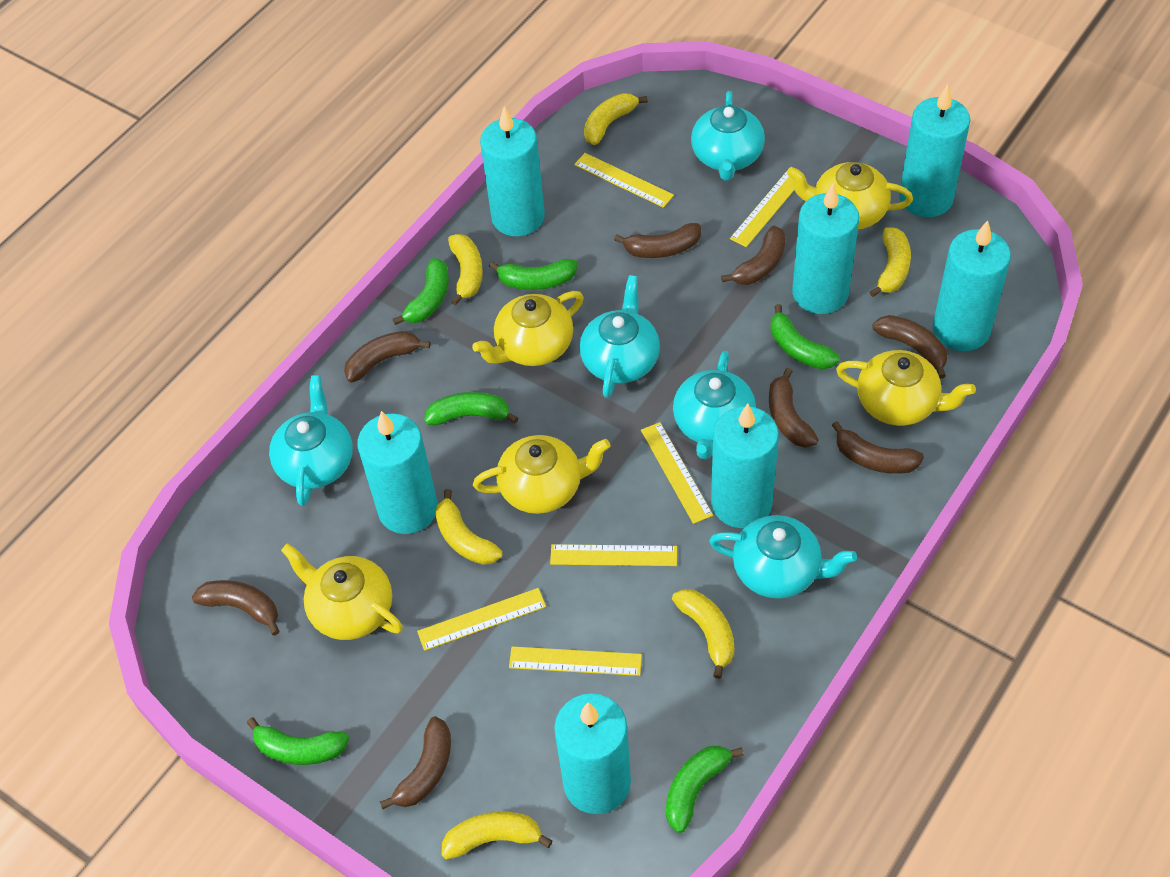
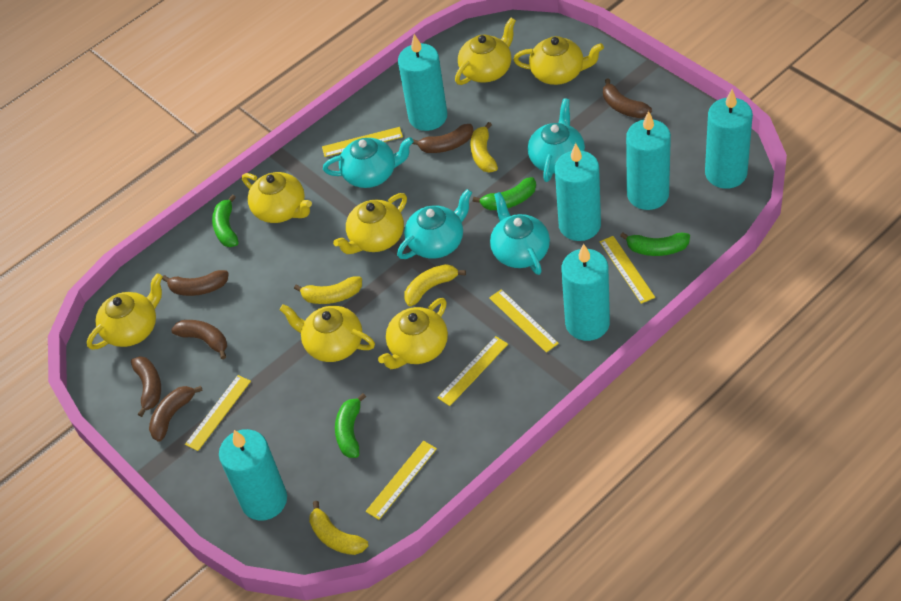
brown banana: 8 -> 6
green banana: 6 -> 4
turquoise candle: 7 -> 6
turquoise teapot: 5 -> 4
yellow banana: 6 -> 4
yellow teapot: 5 -> 7

